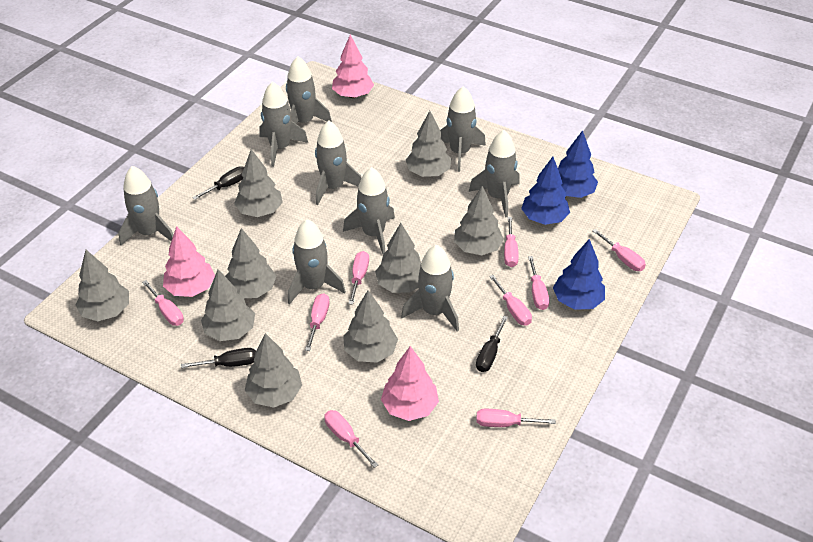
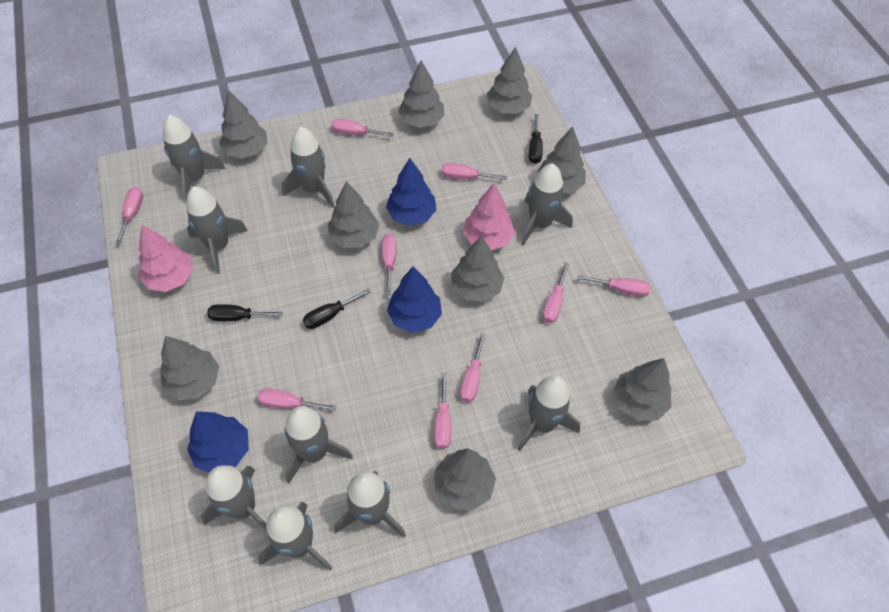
pink tree: 3 -> 2

